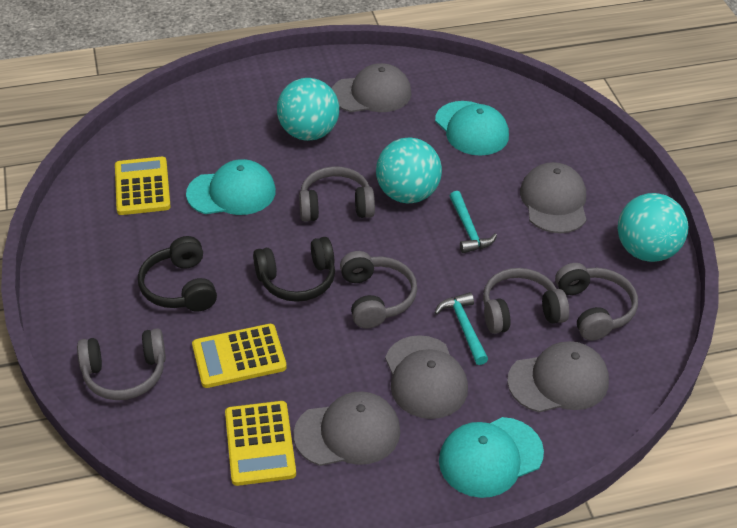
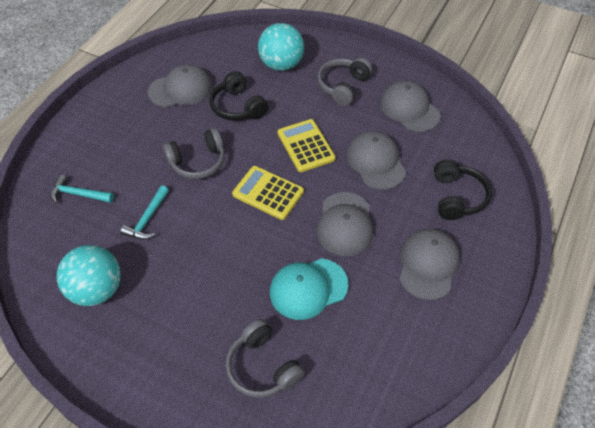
grey headphones: 5 -> 3
turquoise ball: 3 -> 2
turquoise cap: 3 -> 1
yellow calculator: 3 -> 2

